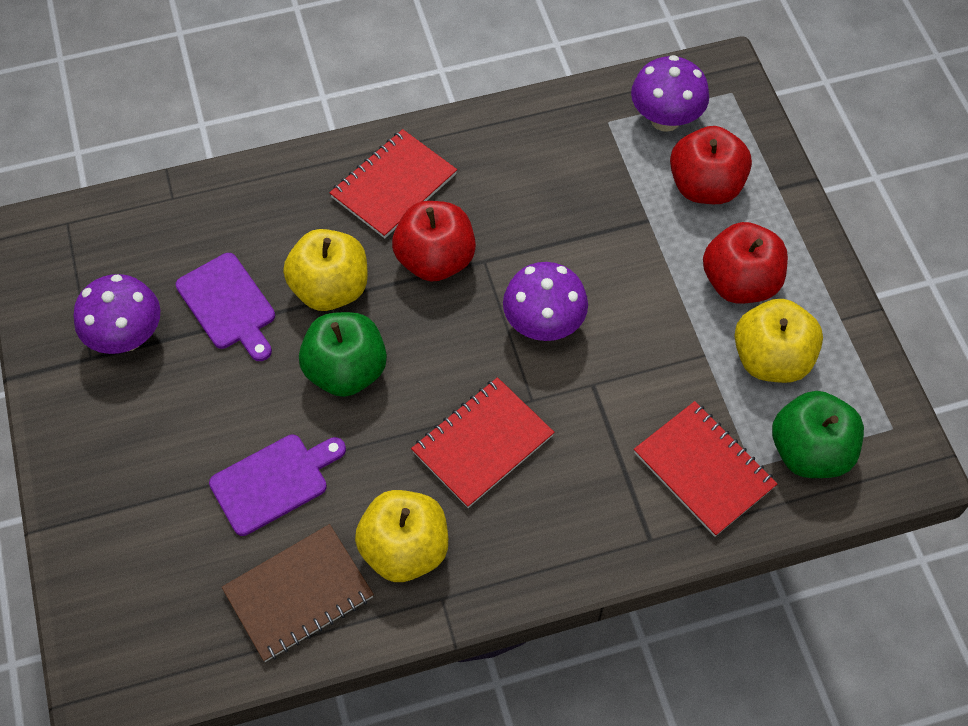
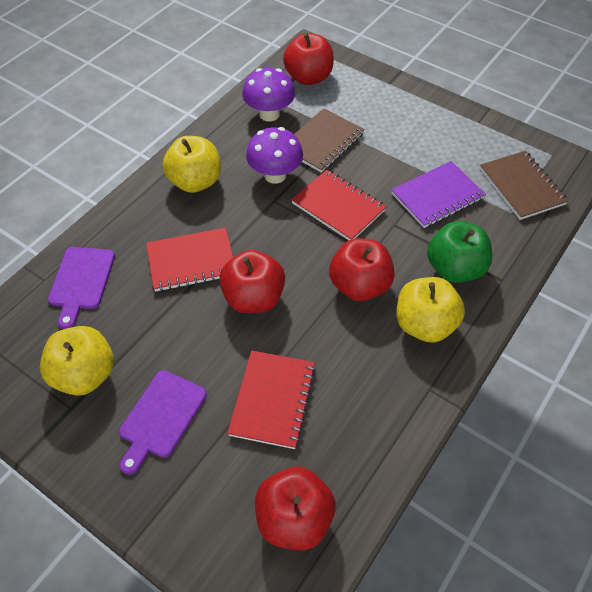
brown notebook: 1 -> 2
green apple: 2 -> 1
purple mushroom: 3 -> 2
purple notebook: 0 -> 1
red apple: 3 -> 4

